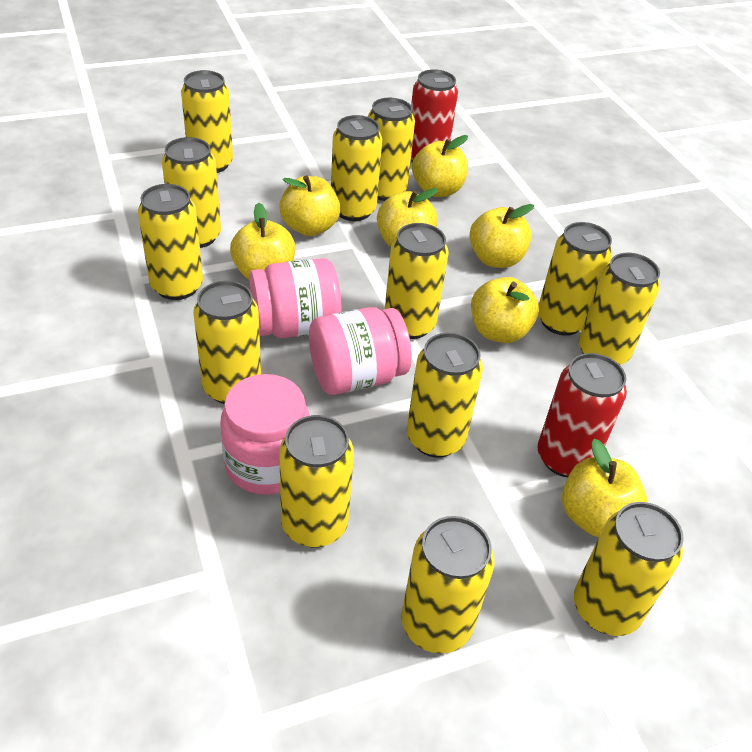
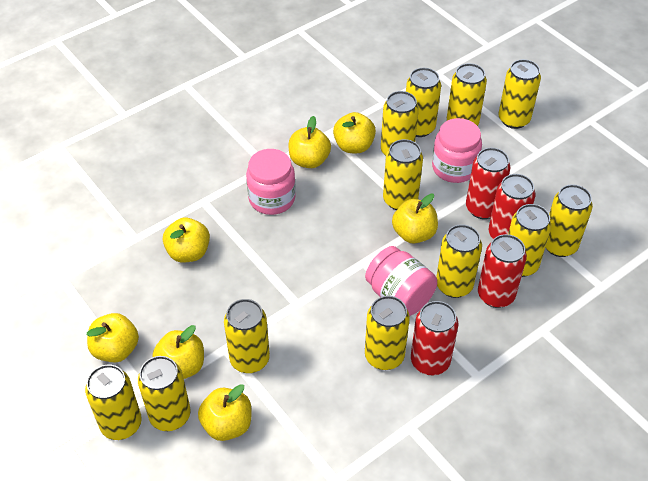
red can: 2 -> 4
yellow can: 13 -> 12

